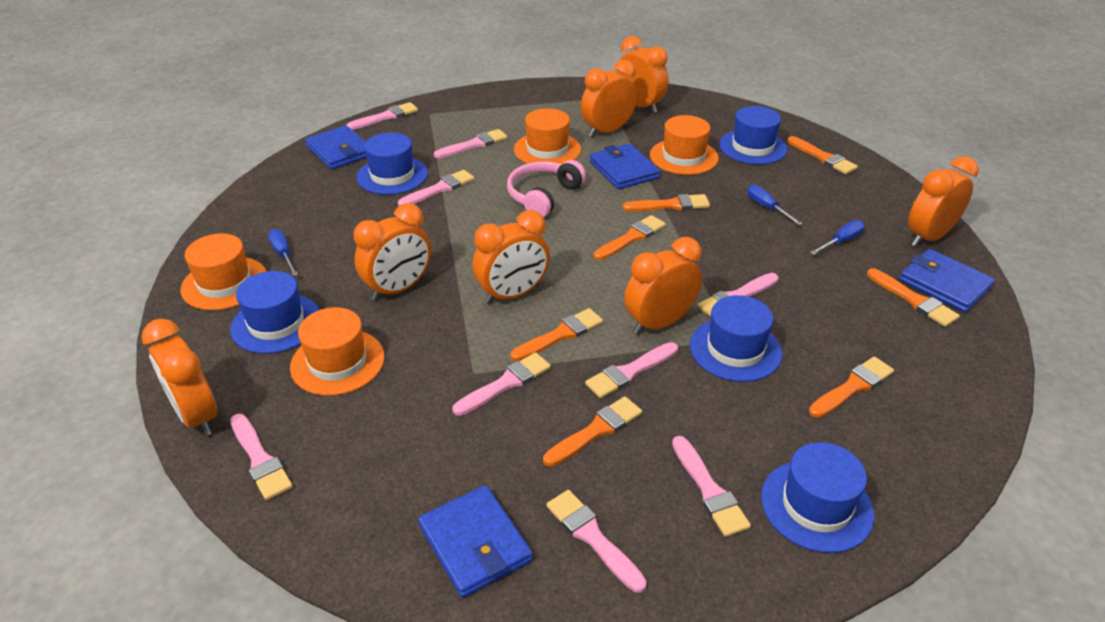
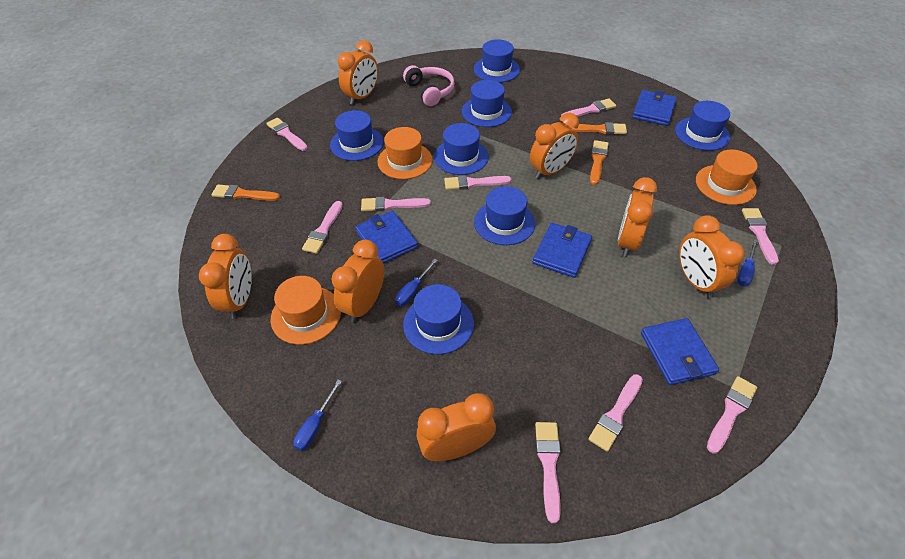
blue hat: 5 -> 7
orange brush: 7 -> 3
orange hat: 4 -> 3

